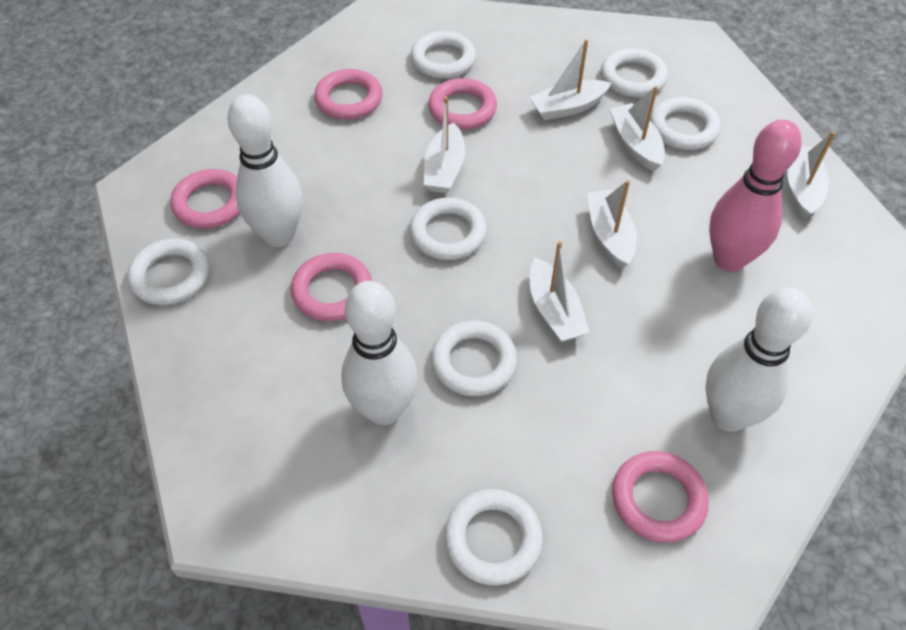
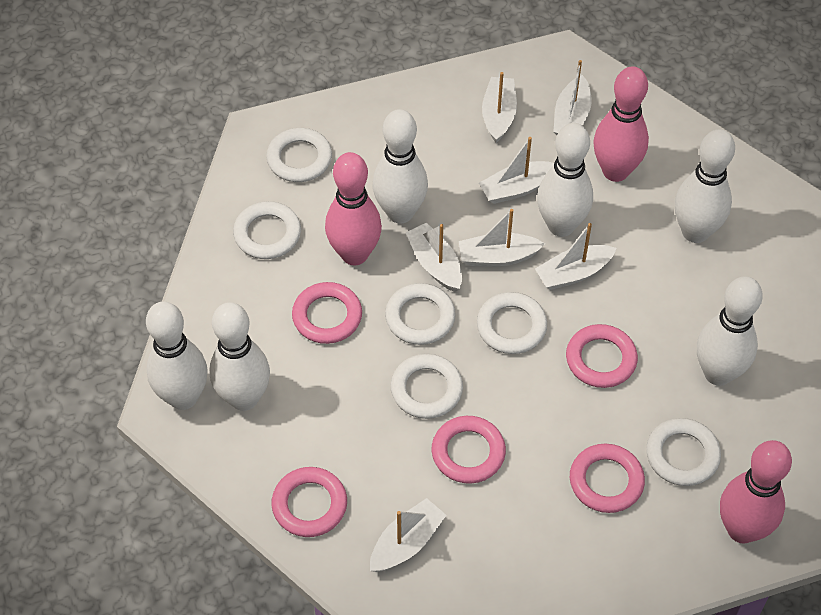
pink bowling pin: 1 -> 3
white boat: 6 -> 7
white bowling pin: 3 -> 6
white ring: 7 -> 6

